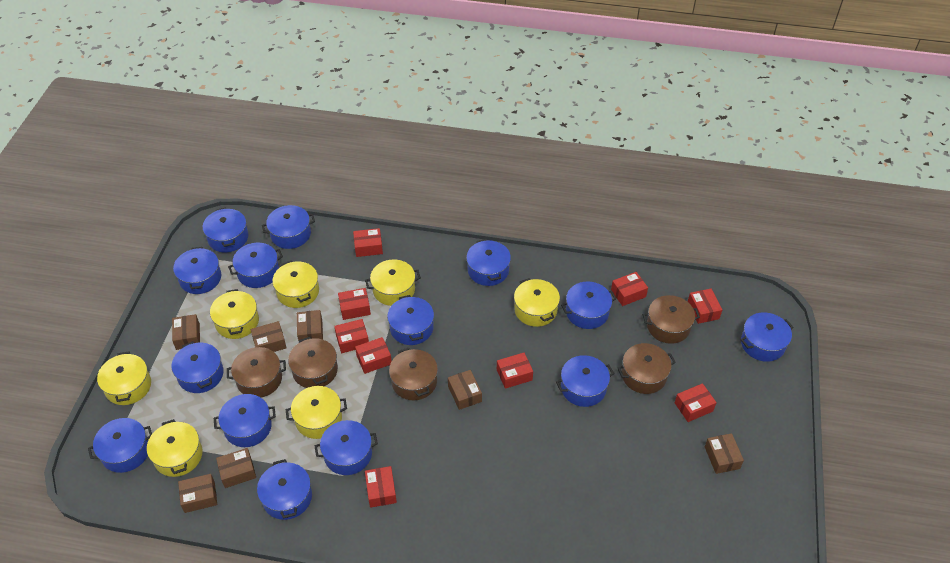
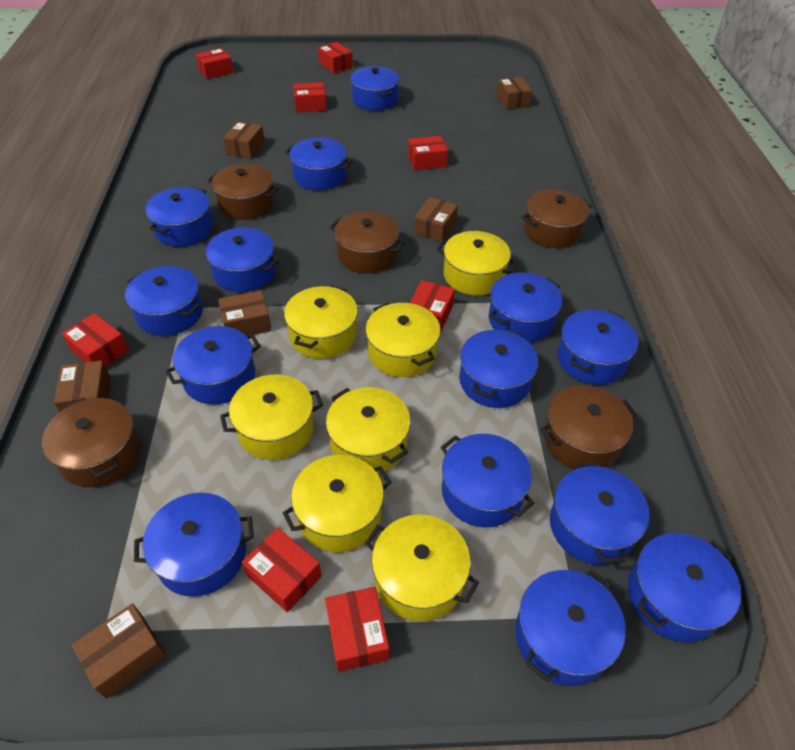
brown box: 7 -> 6
red box: 9 -> 8

